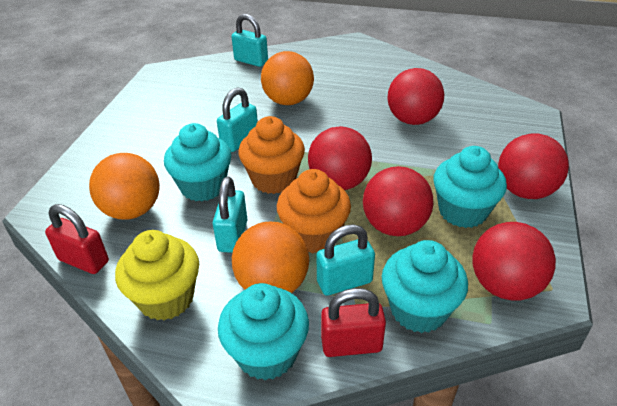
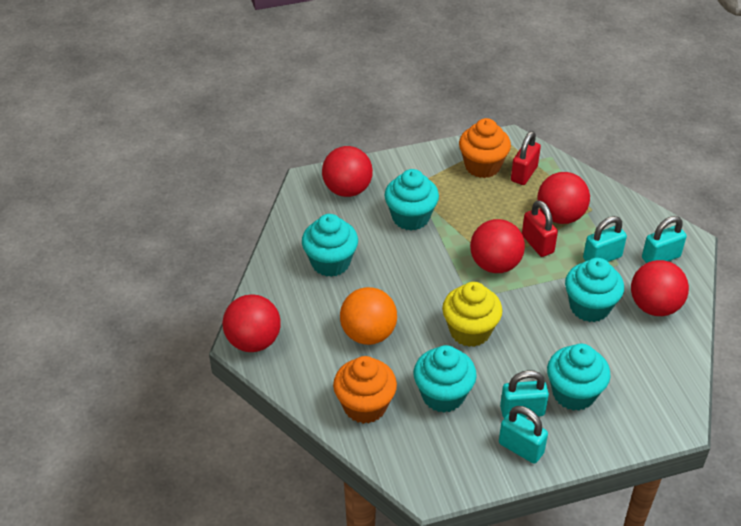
orange ball: 3 -> 1
turquoise cupcake: 4 -> 5

